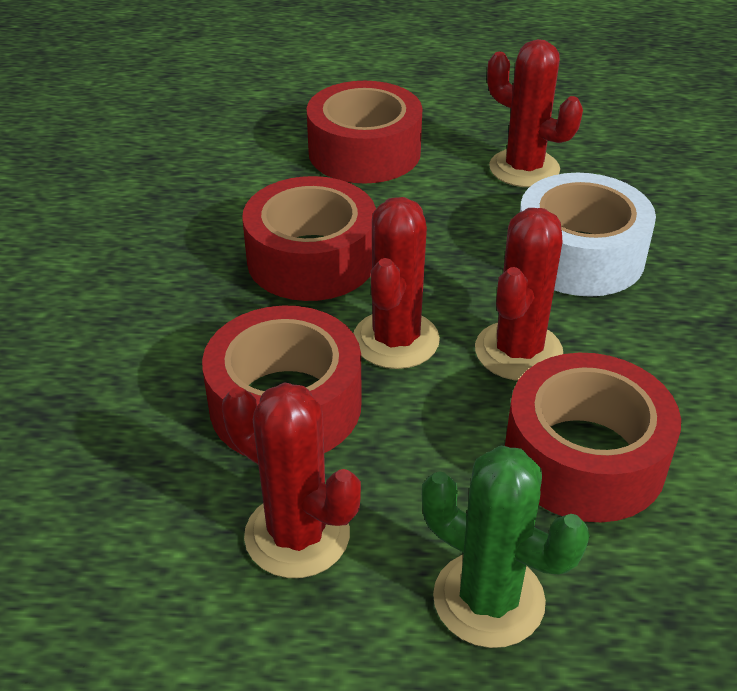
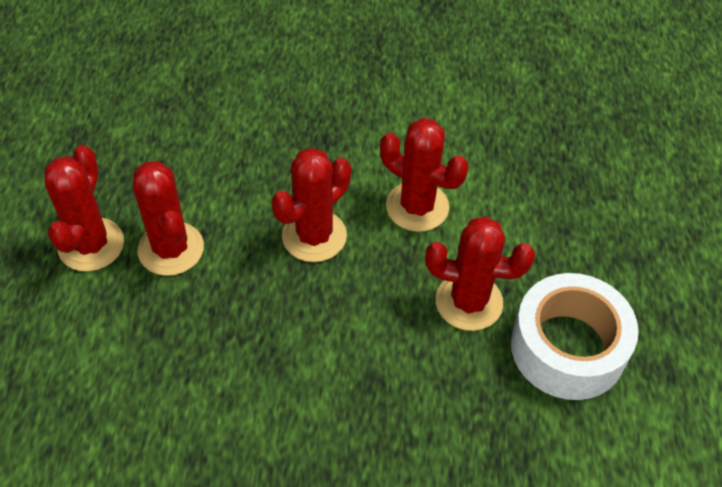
green cactus: 1 -> 0
red cactus: 4 -> 5
red tape: 4 -> 0

